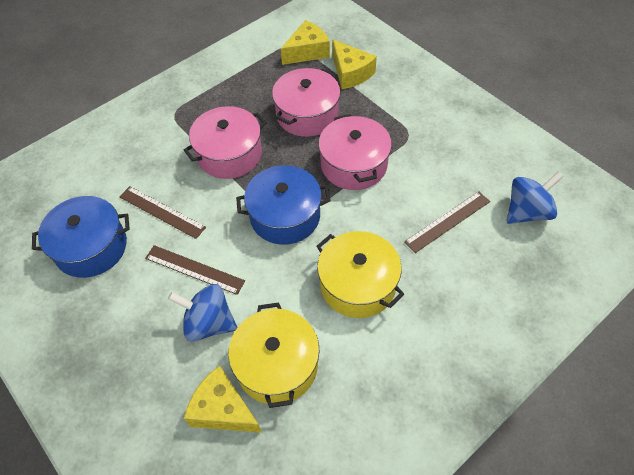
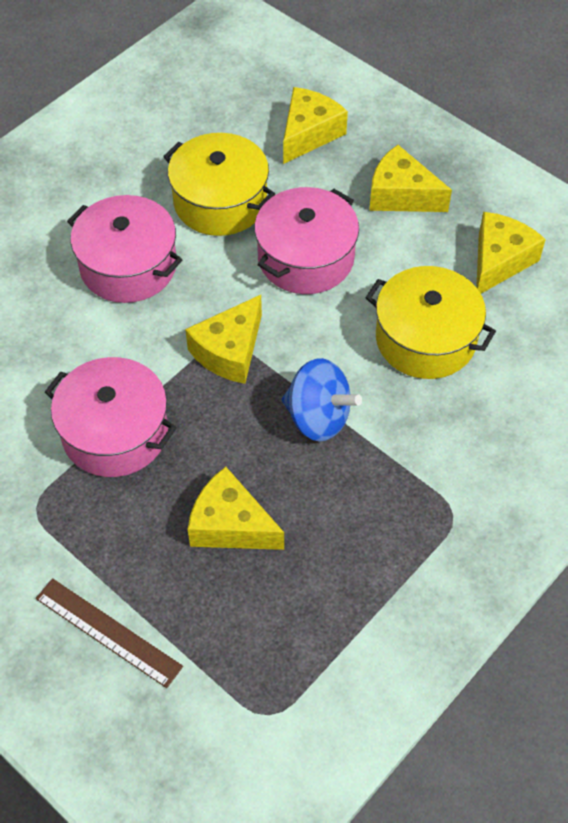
blue pot: 2 -> 0
blue spinning top: 2 -> 1
brown ruler: 3 -> 1
yellow cheese: 3 -> 5

